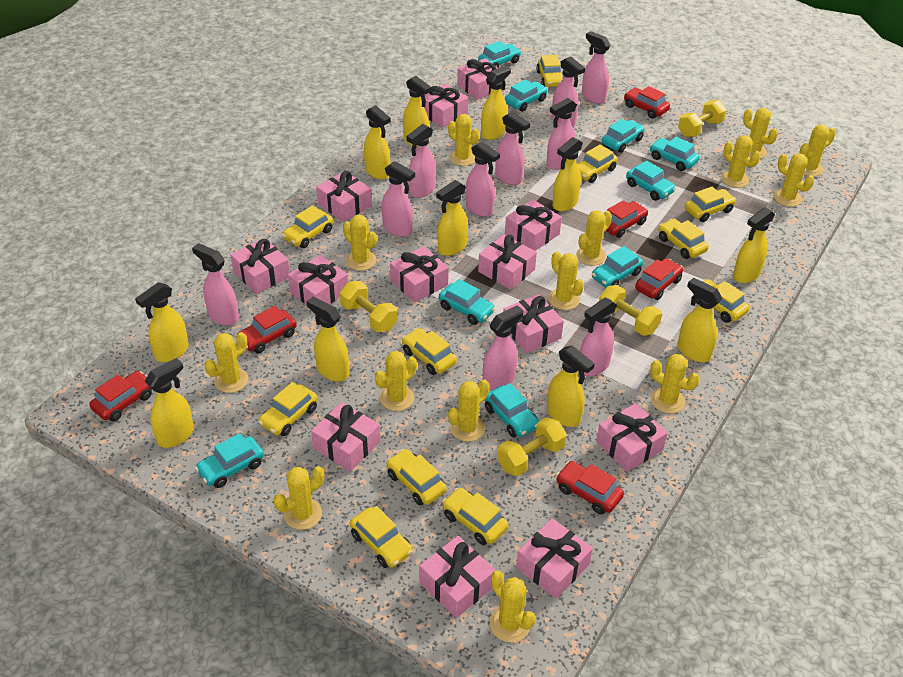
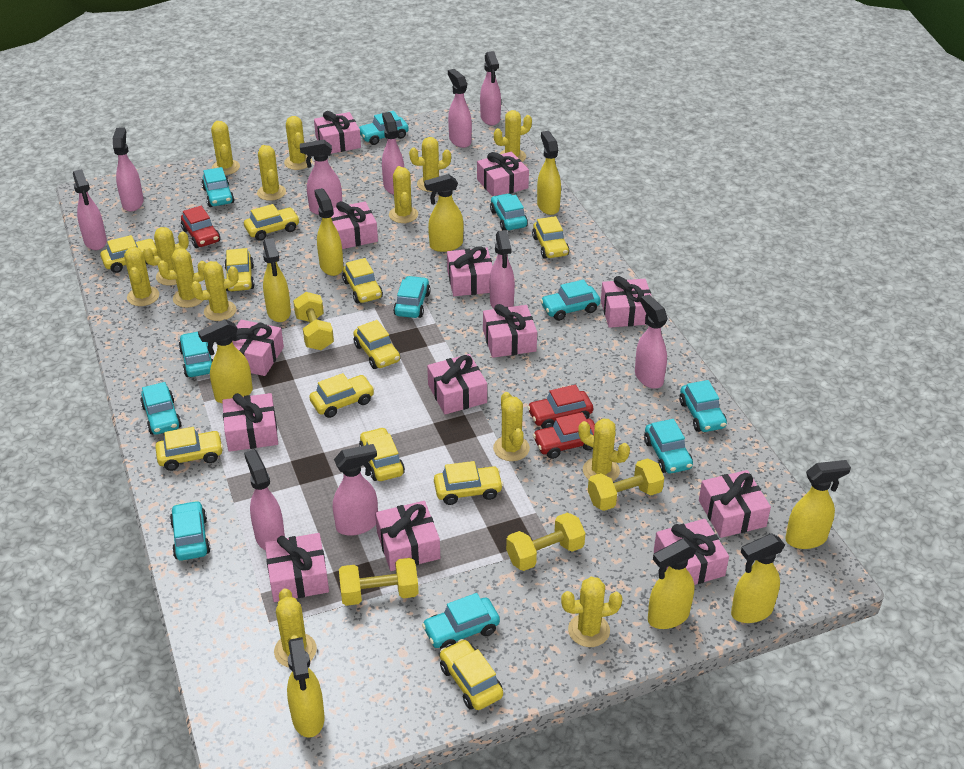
red car: 6 -> 3
turquoise car: 9 -> 11
yellow spray bottle: 11 -> 9

